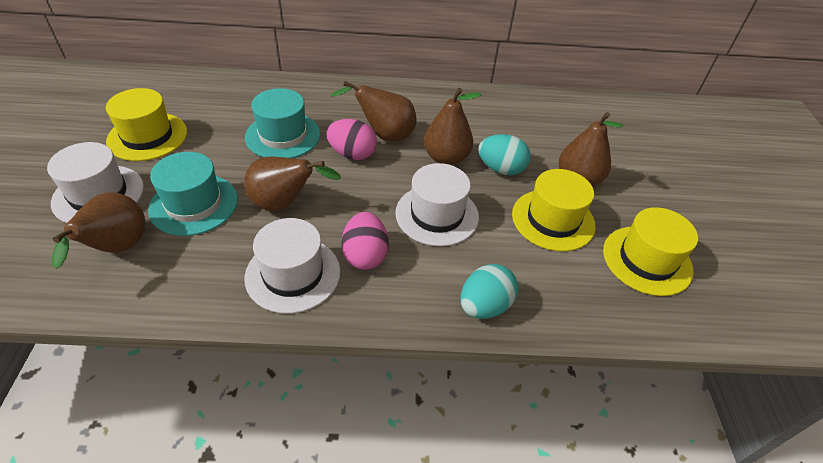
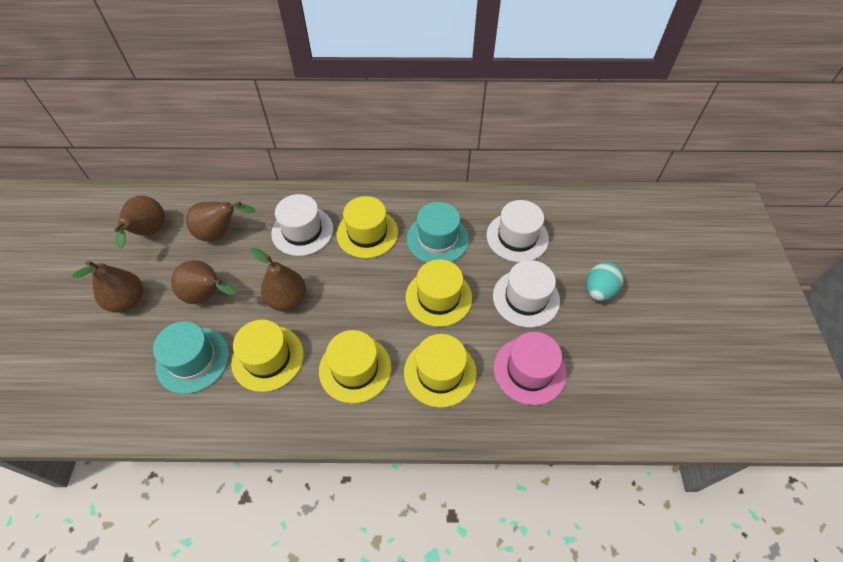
pink egg: 2 -> 0
pink hat: 0 -> 1
turquoise egg: 2 -> 1
yellow hat: 3 -> 5

